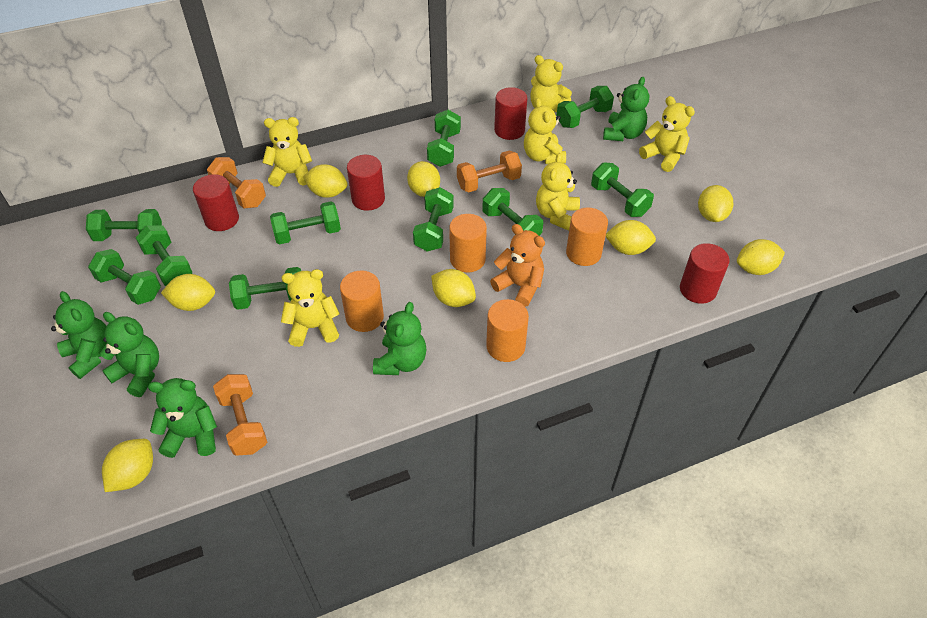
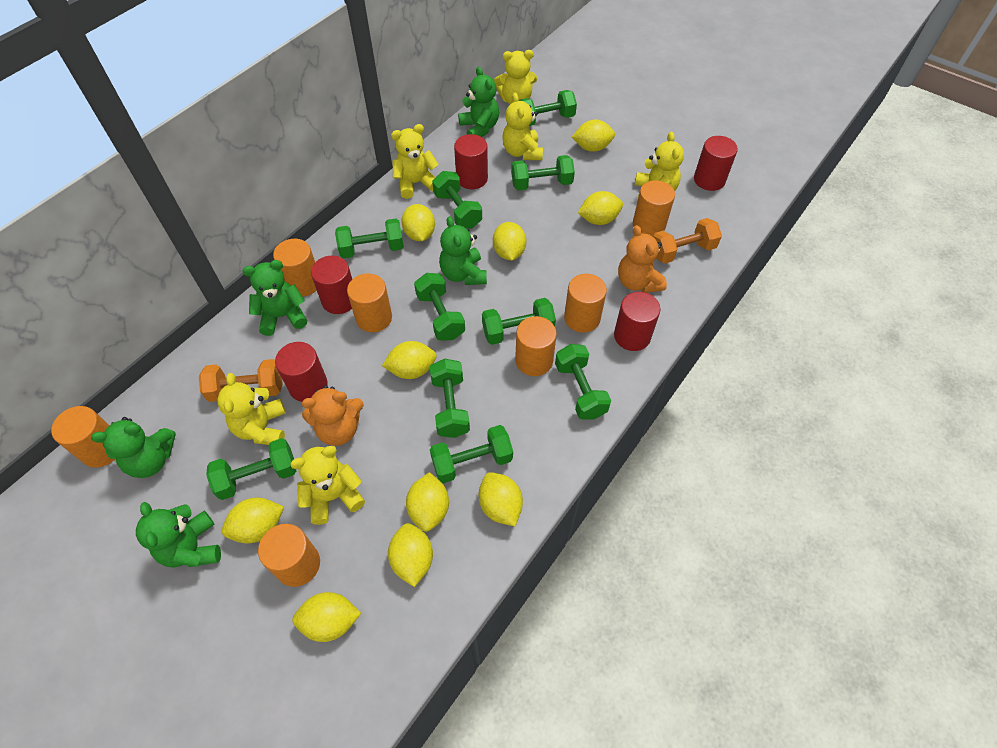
orange cylinder: 4 -> 7
orange dumbbell: 3 -> 2
orange teddy bear: 1 -> 2
red cylinder: 4 -> 5
yellow lemon: 8 -> 10

